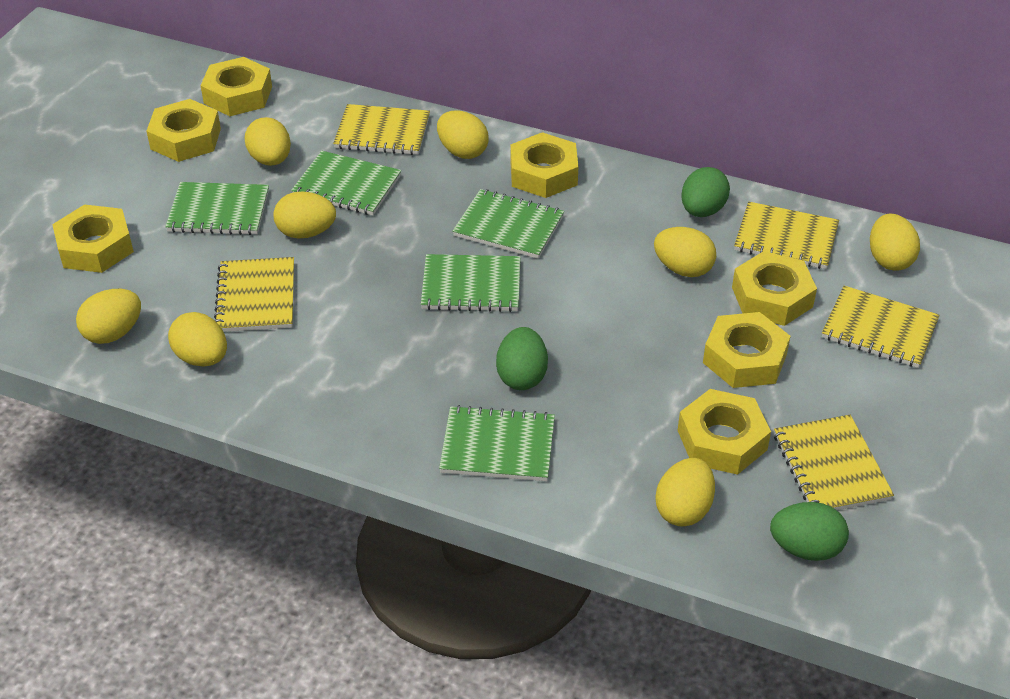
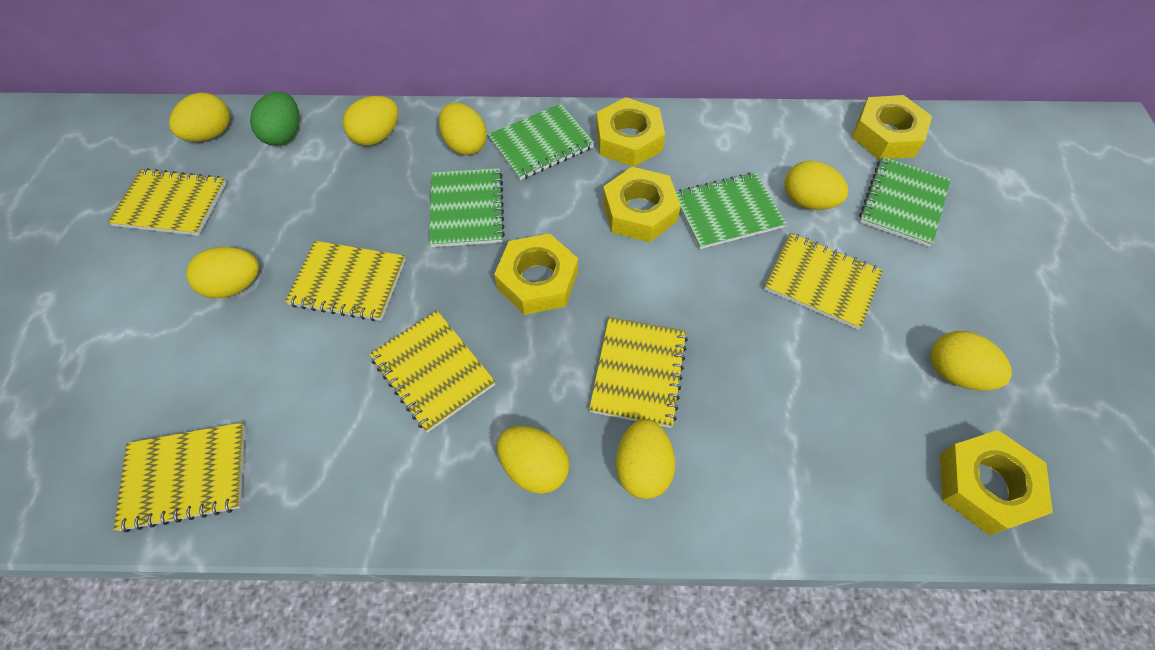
green egg: 3 -> 1
green notebook: 5 -> 4
yellow notebook: 5 -> 6
yellow nut: 7 -> 5

